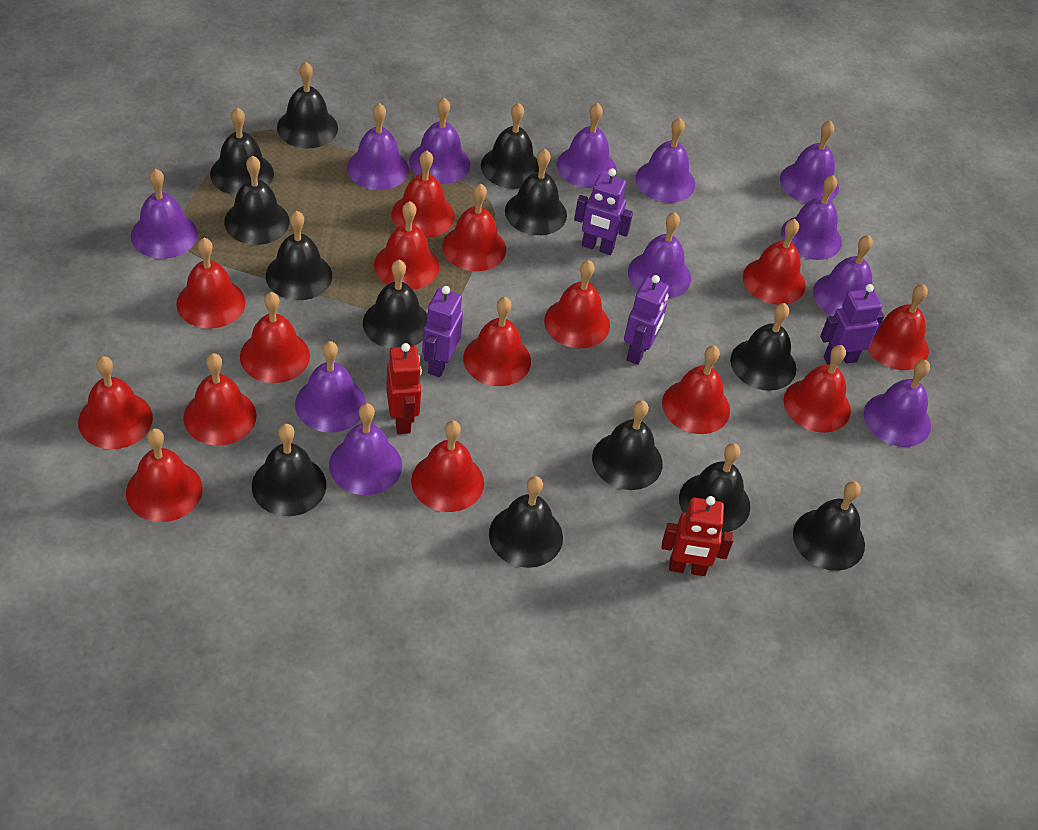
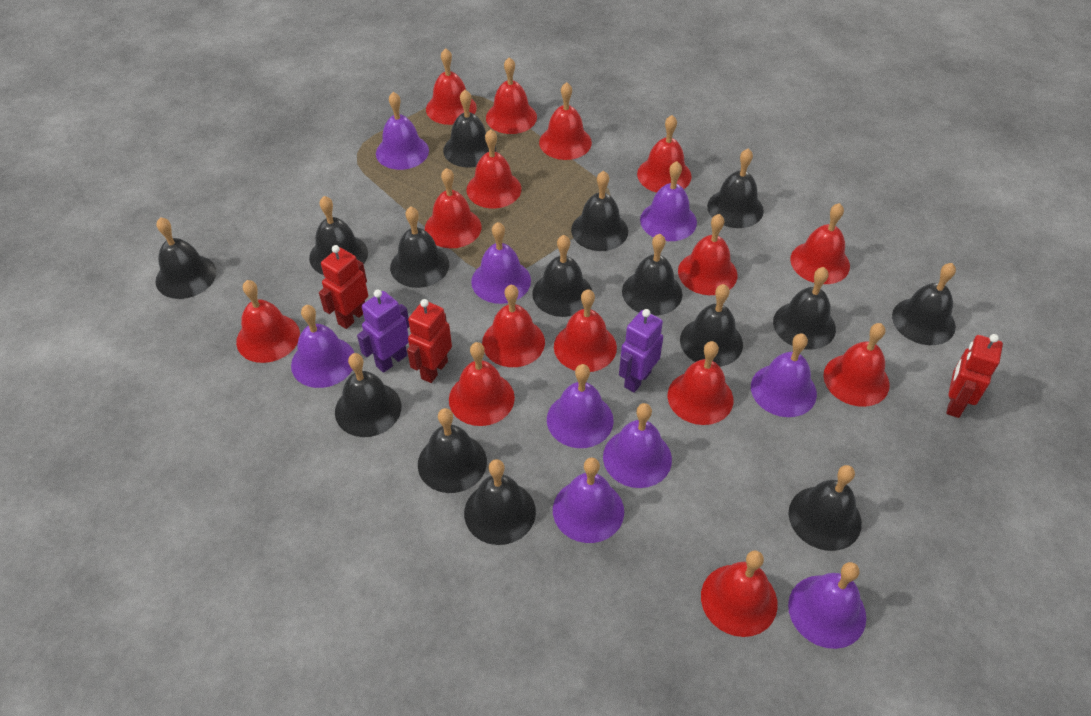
black bell: 13 -> 15
purple bell: 12 -> 9
purple robot: 4 -> 2
red robot: 2 -> 3

